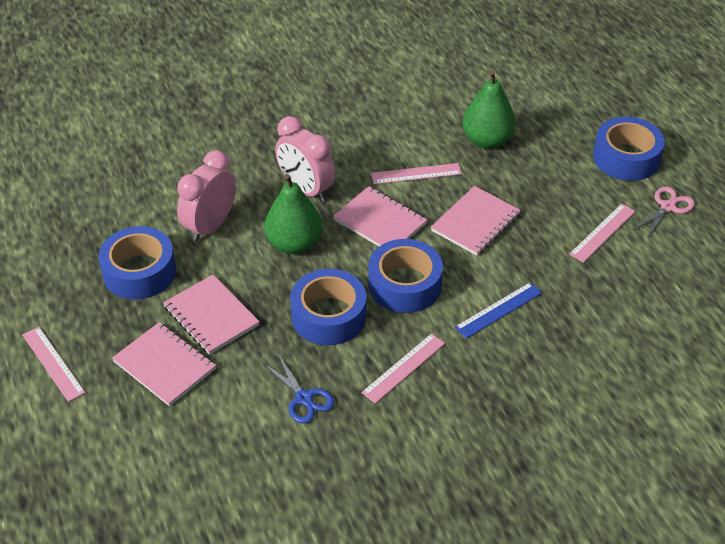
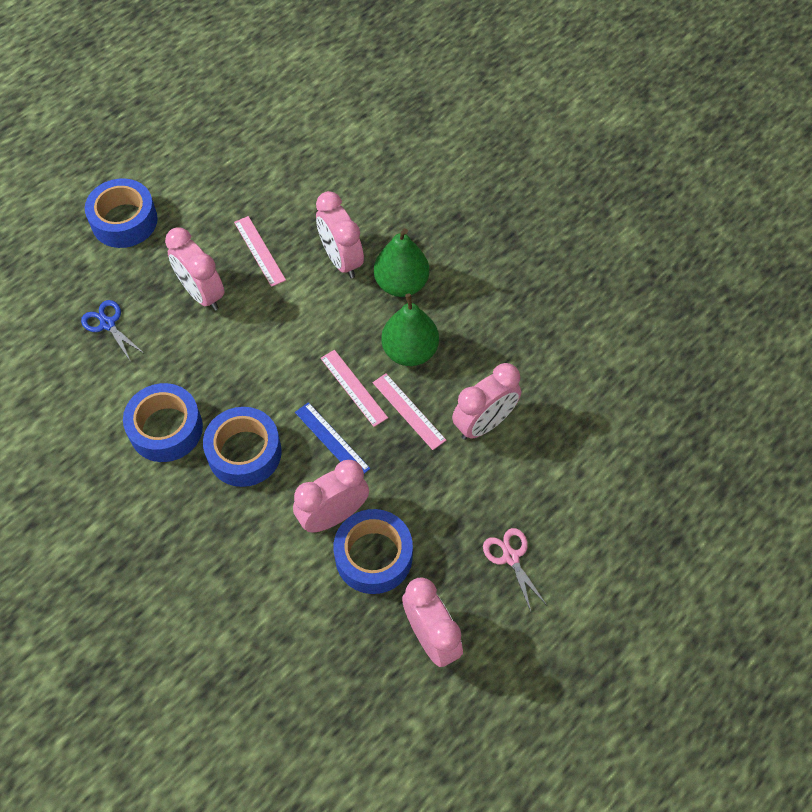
pink clock: 2 -> 5
pink notebook: 4 -> 0
pink ruler: 4 -> 3

